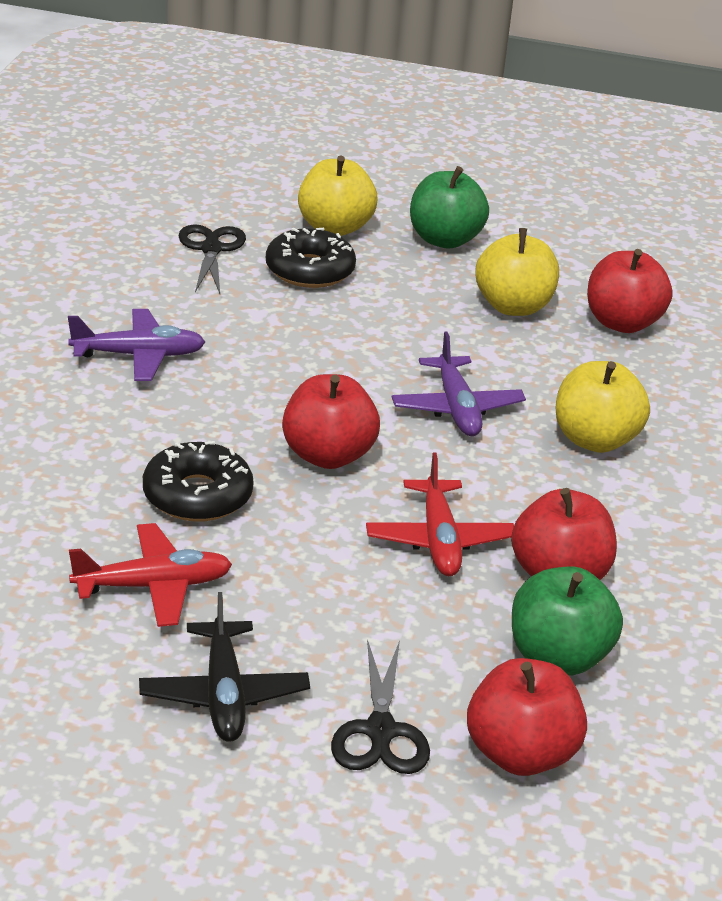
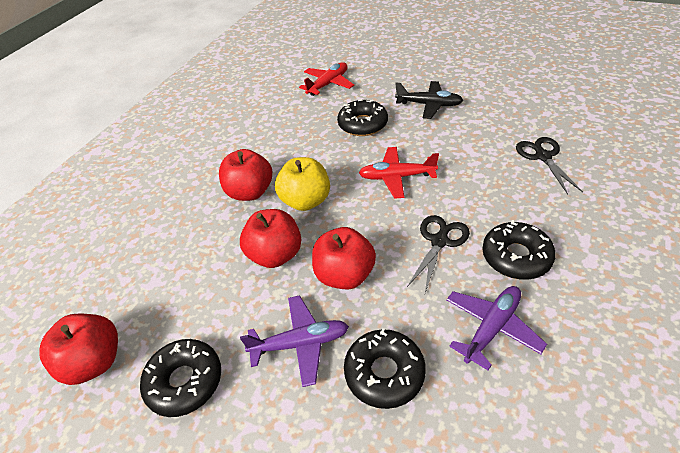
black donut: 2 -> 4
green apple: 2 -> 0
yellow apple: 3 -> 1

